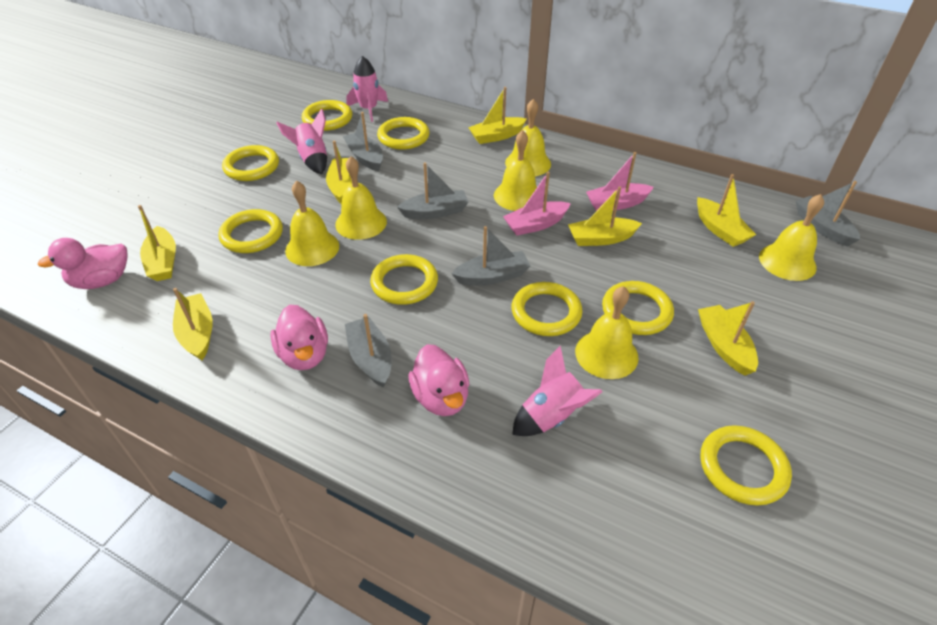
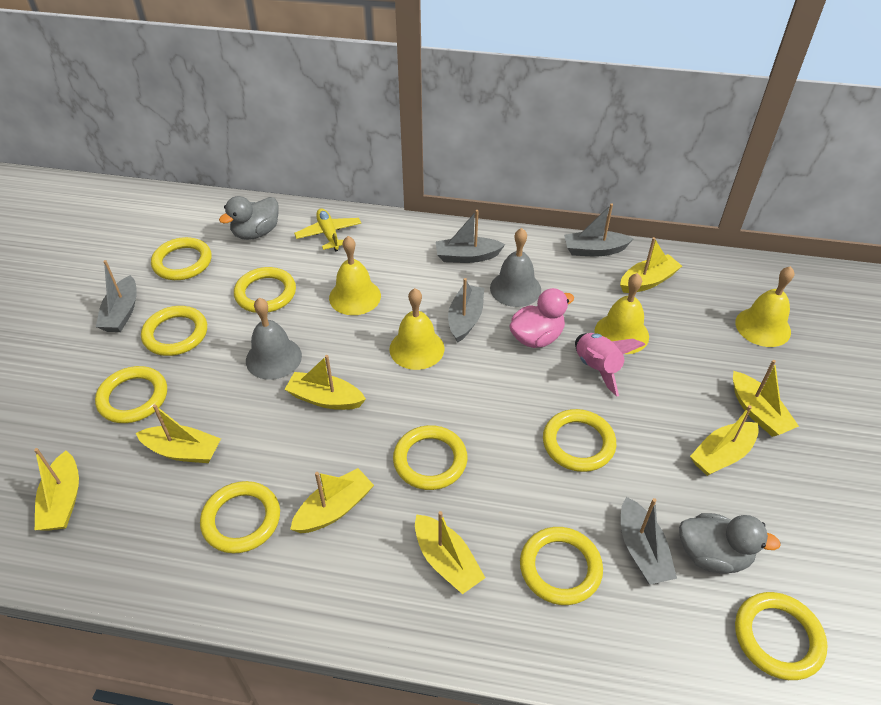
grey bell: 0 -> 2
grey duck: 0 -> 2
pink boat: 2 -> 0
pink duck: 3 -> 1
pink rocket: 3 -> 1
yellow bell: 6 -> 4
yellow boat: 7 -> 8
yellow plane: 0 -> 1
yellow ring: 8 -> 9

